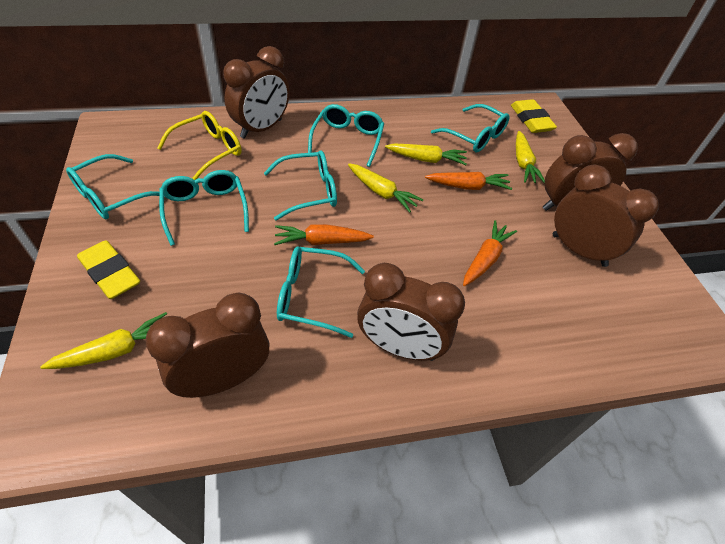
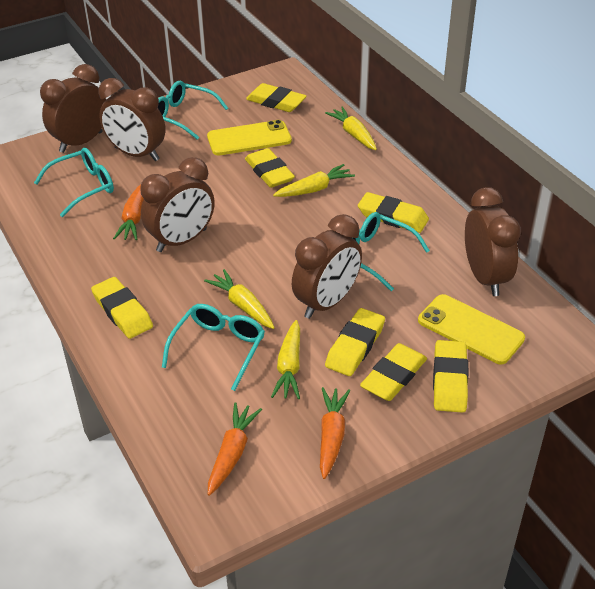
turquoise glasses: 6 -> 4
yellow eraser: 2 -> 7
yellow glasses: 1 -> 0
yellow phone: 0 -> 2

